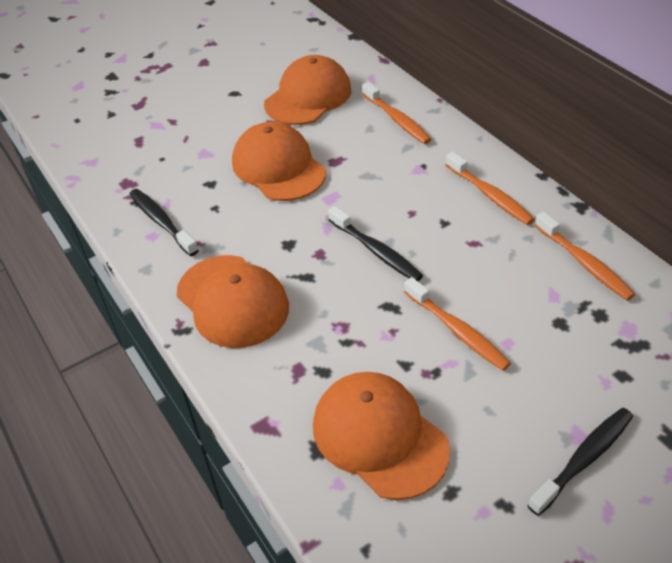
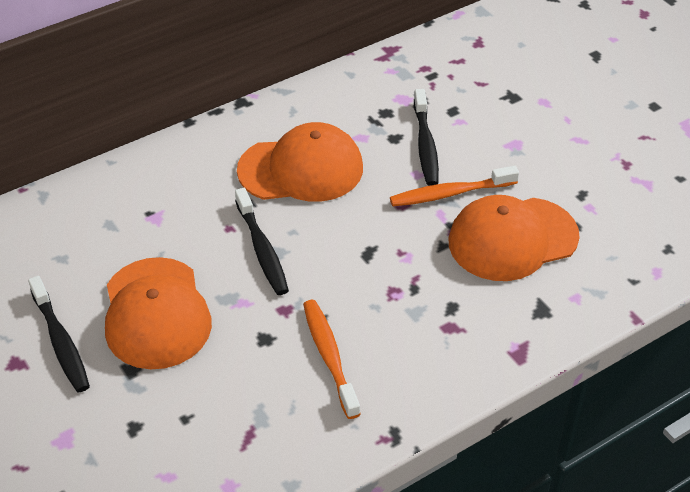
orange cap: 4 -> 3
orange toothbrush: 4 -> 2

